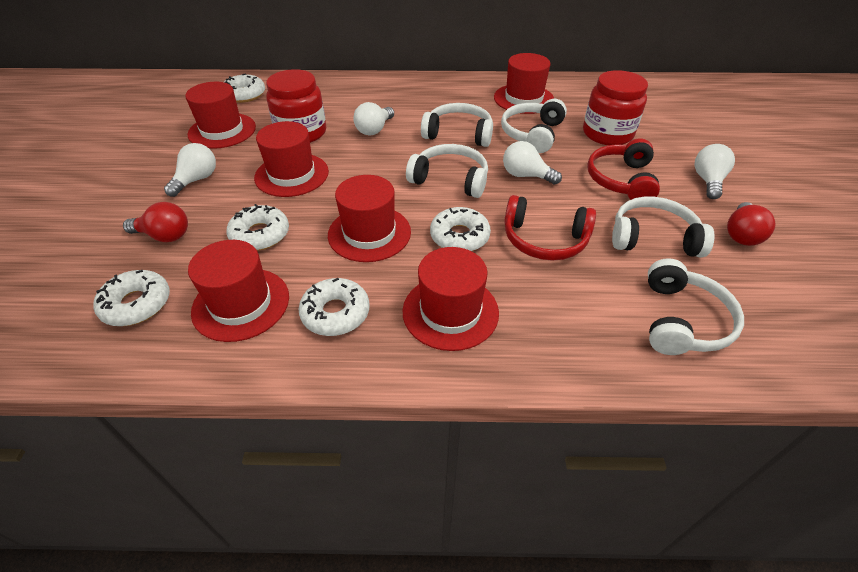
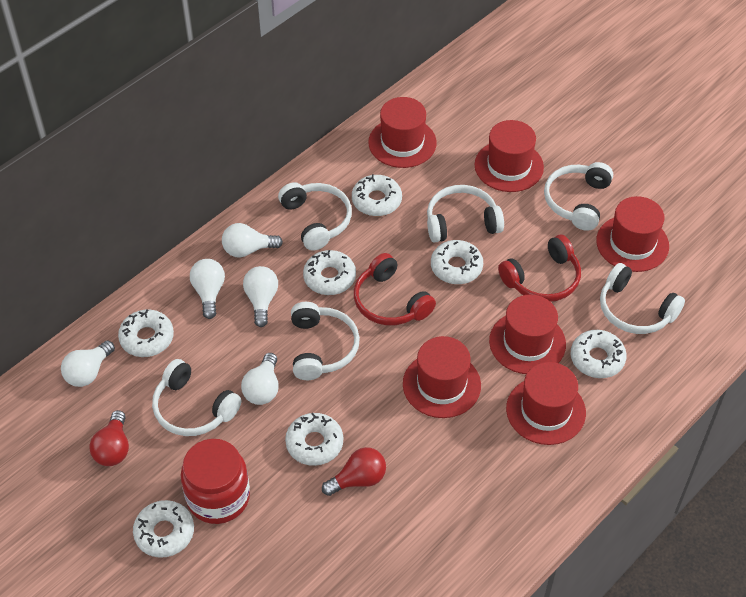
red jar: 2 -> 1
white donut: 5 -> 7
white headphones: 5 -> 6
white light bulb: 4 -> 5

